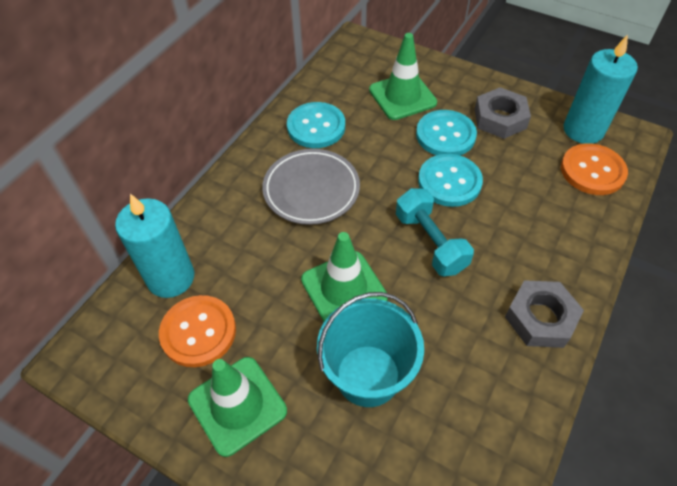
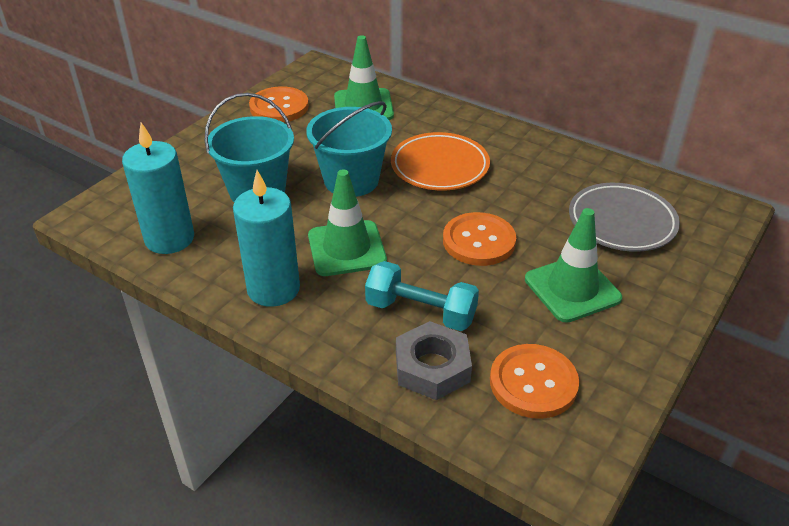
grey nut: 2 -> 1
orange button: 2 -> 3
orange plate: 0 -> 1
turquoise bucket: 1 -> 2
turquoise button: 3 -> 0

